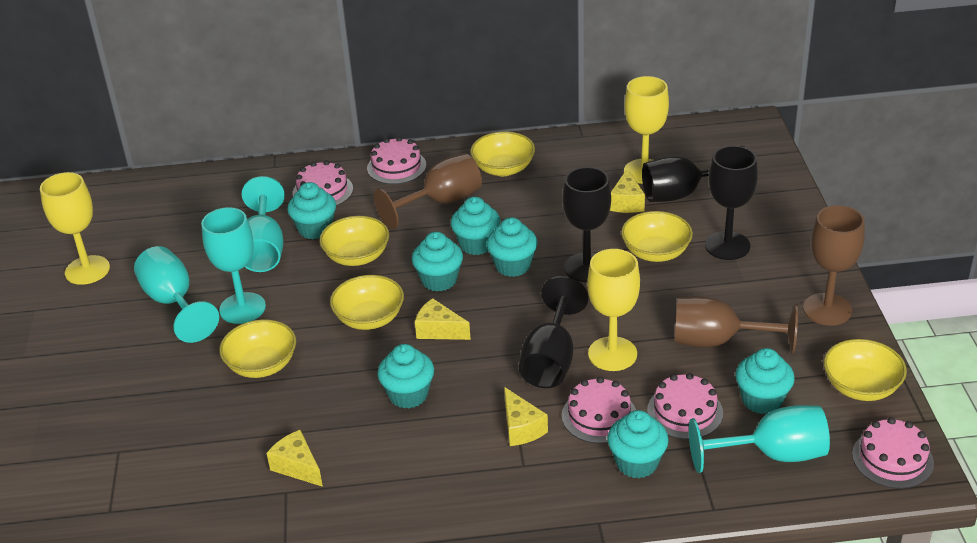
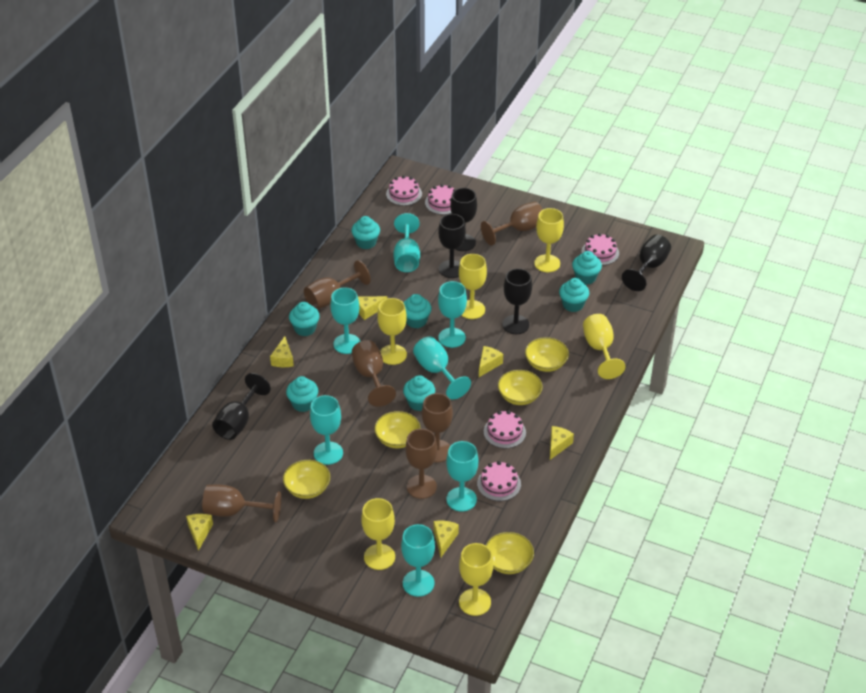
black goblet: 4 -> 5
brown goblet: 3 -> 6
turquoise goblet: 4 -> 7
yellow bowl: 6 -> 5
yellow cheese: 4 -> 6
yellow goblet: 3 -> 6

